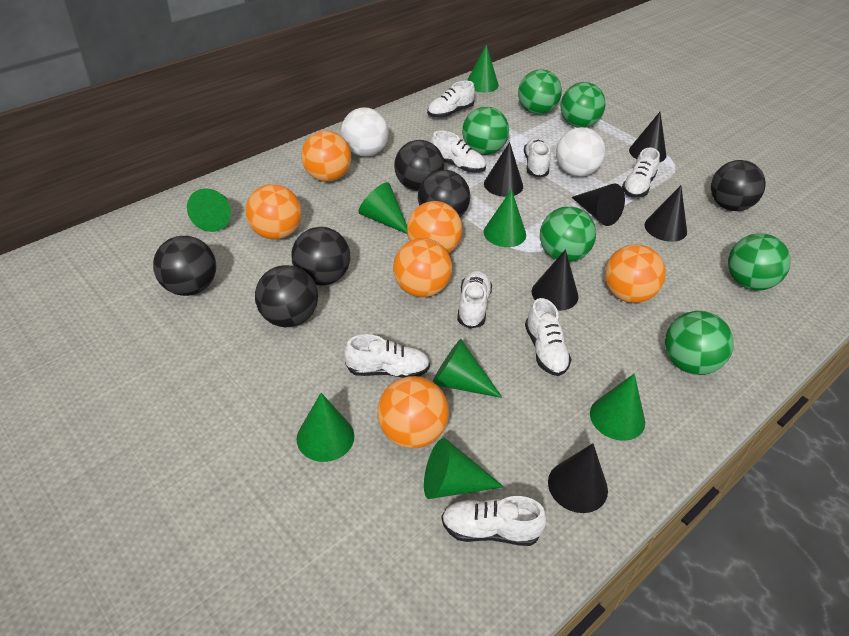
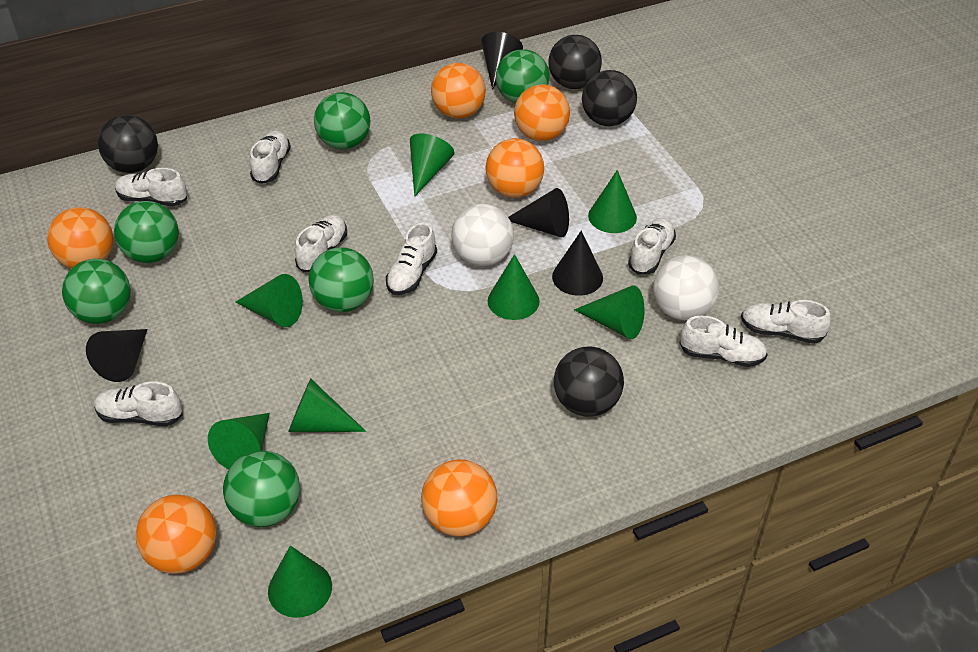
black ball: 6 -> 4
black cone: 6 -> 4

